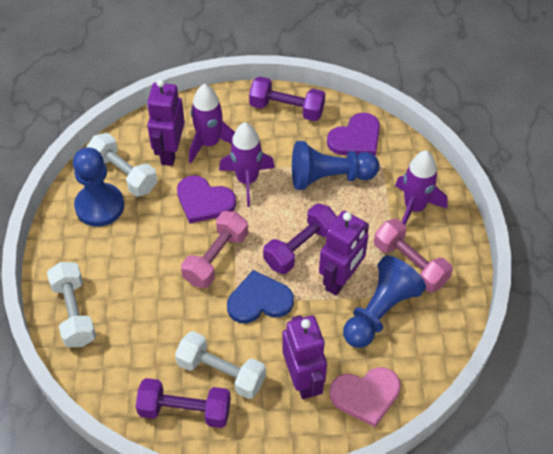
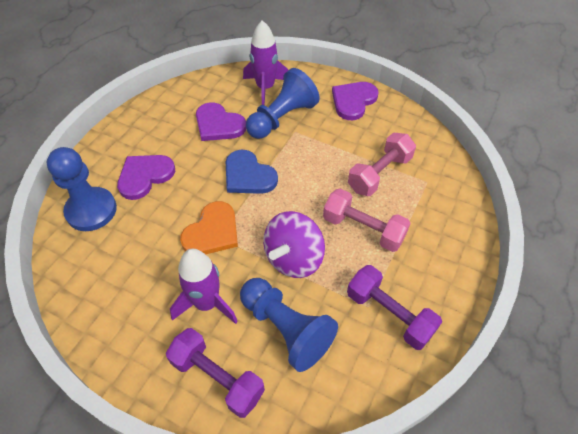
orange heart: 0 -> 1
pink heart: 1 -> 0
purple dumbbell: 3 -> 2
purple heart: 2 -> 3
purple robot: 3 -> 0
purple rocket: 3 -> 2
purple spinning top: 0 -> 1
white dumbbell: 3 -> 0

